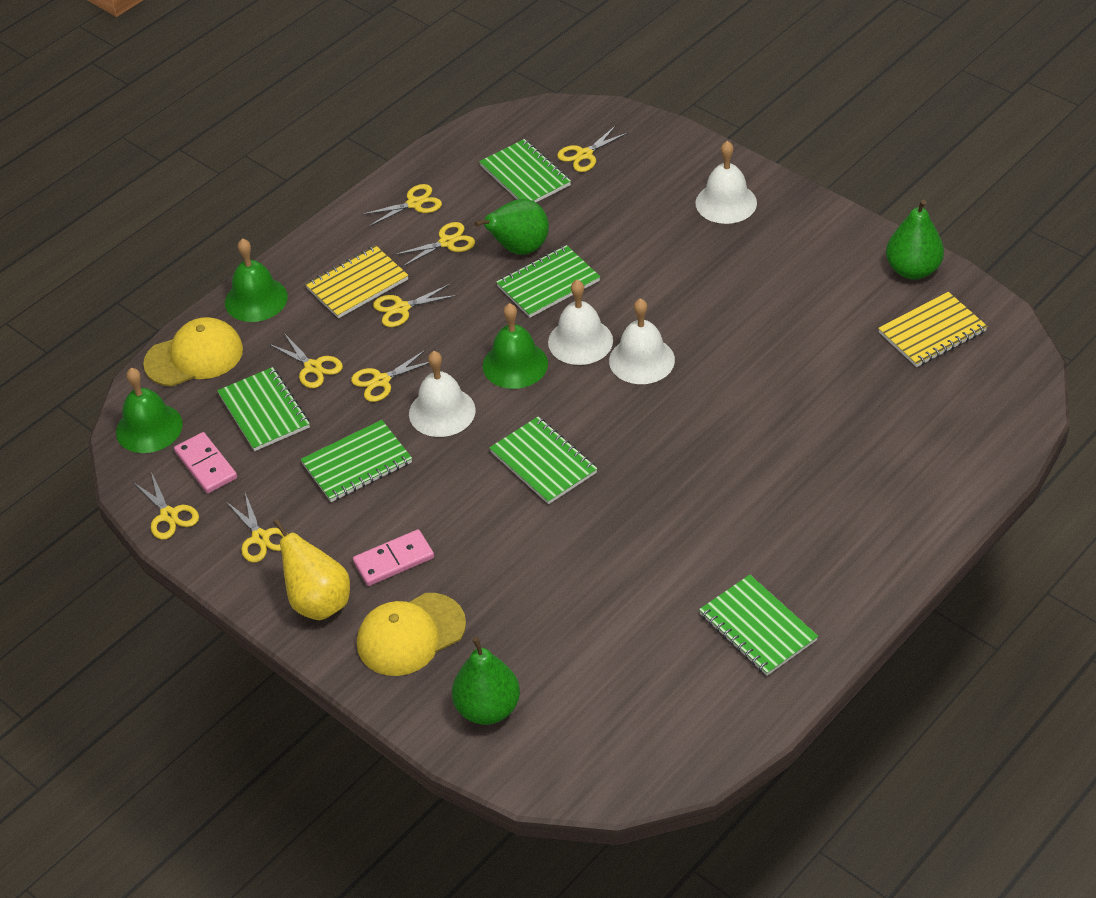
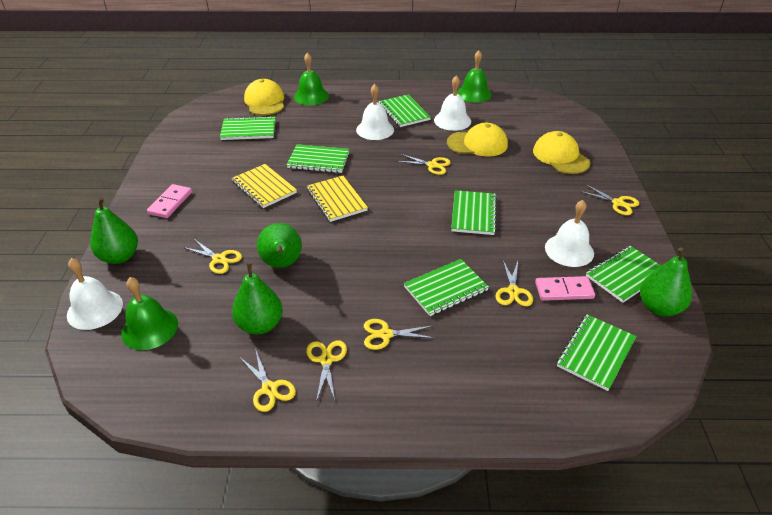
green notebook: 6 -> 7
green pear: 3 -> 4
yellow cap: 2 -> 3
yellow pear: 1 -> 0
yellow scissors: 8 -> 7

